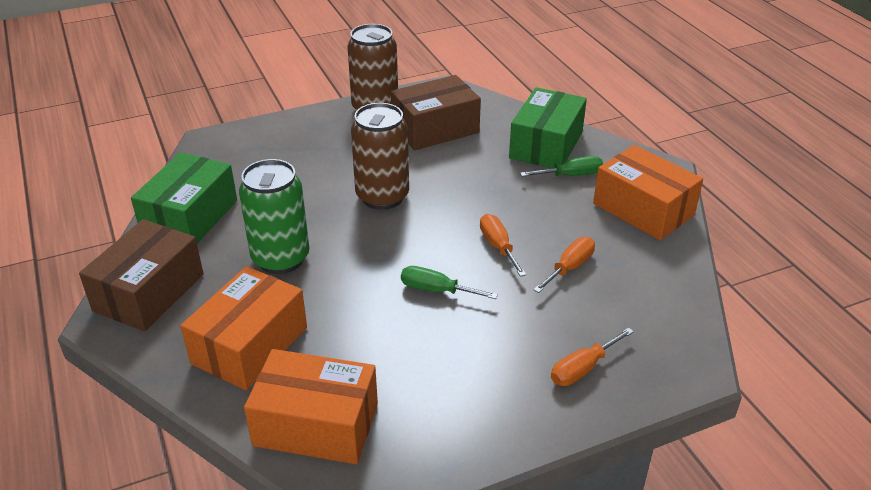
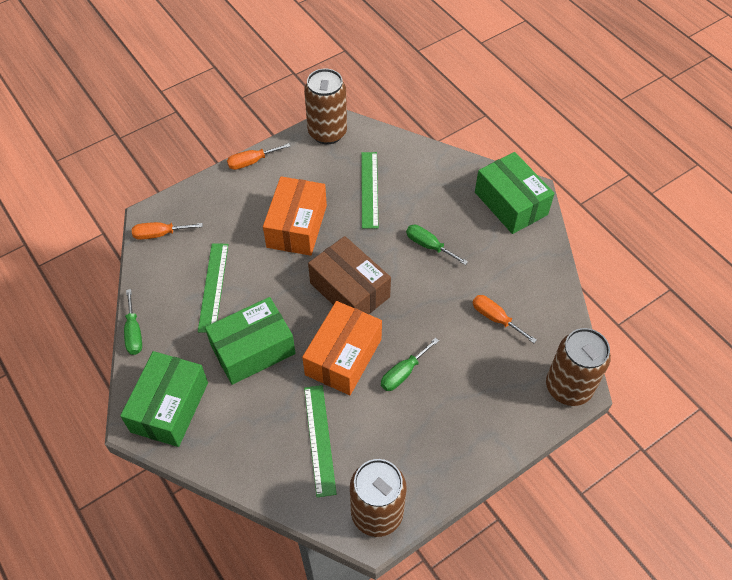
brown box: 2 -> 1
brown can: 2 -> 3
green box: 2 -> 3
green can: 1 -> 0
green ruler: 0 -> 3
green screwdriver: 2 -> 3
orange box: 3 -> 2

